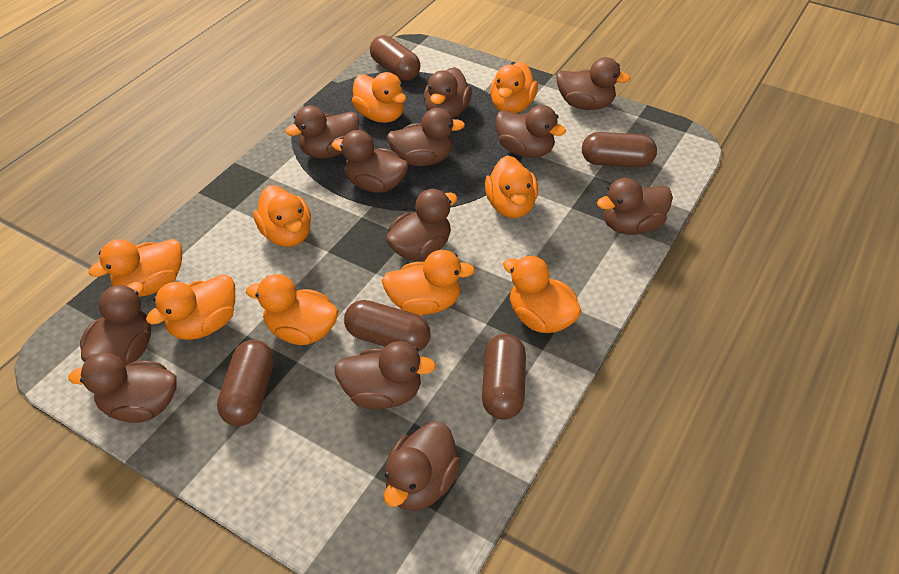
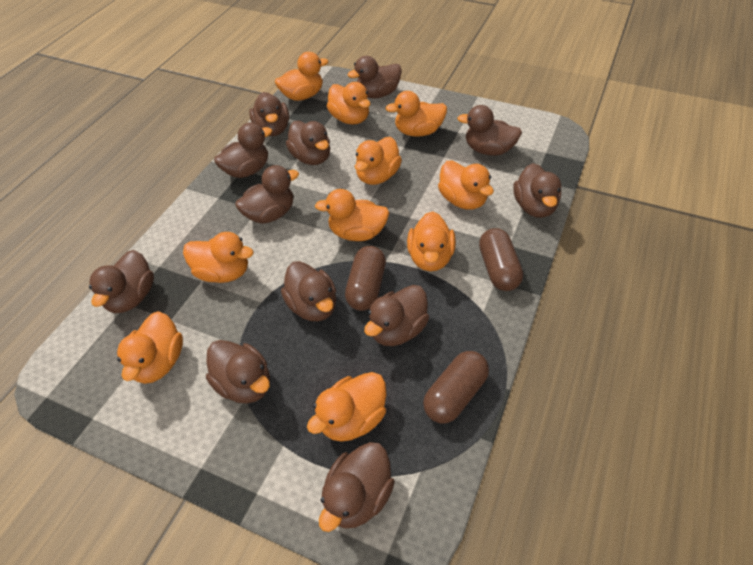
brown capsule: 5 -> 3
orange duck: 9 -> 10

